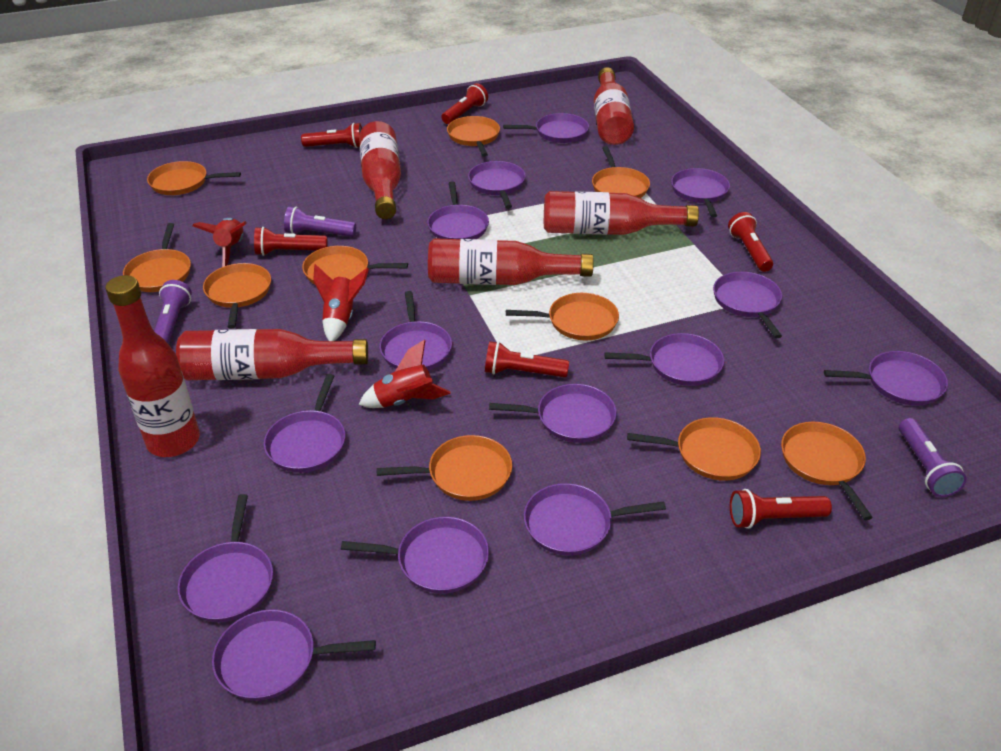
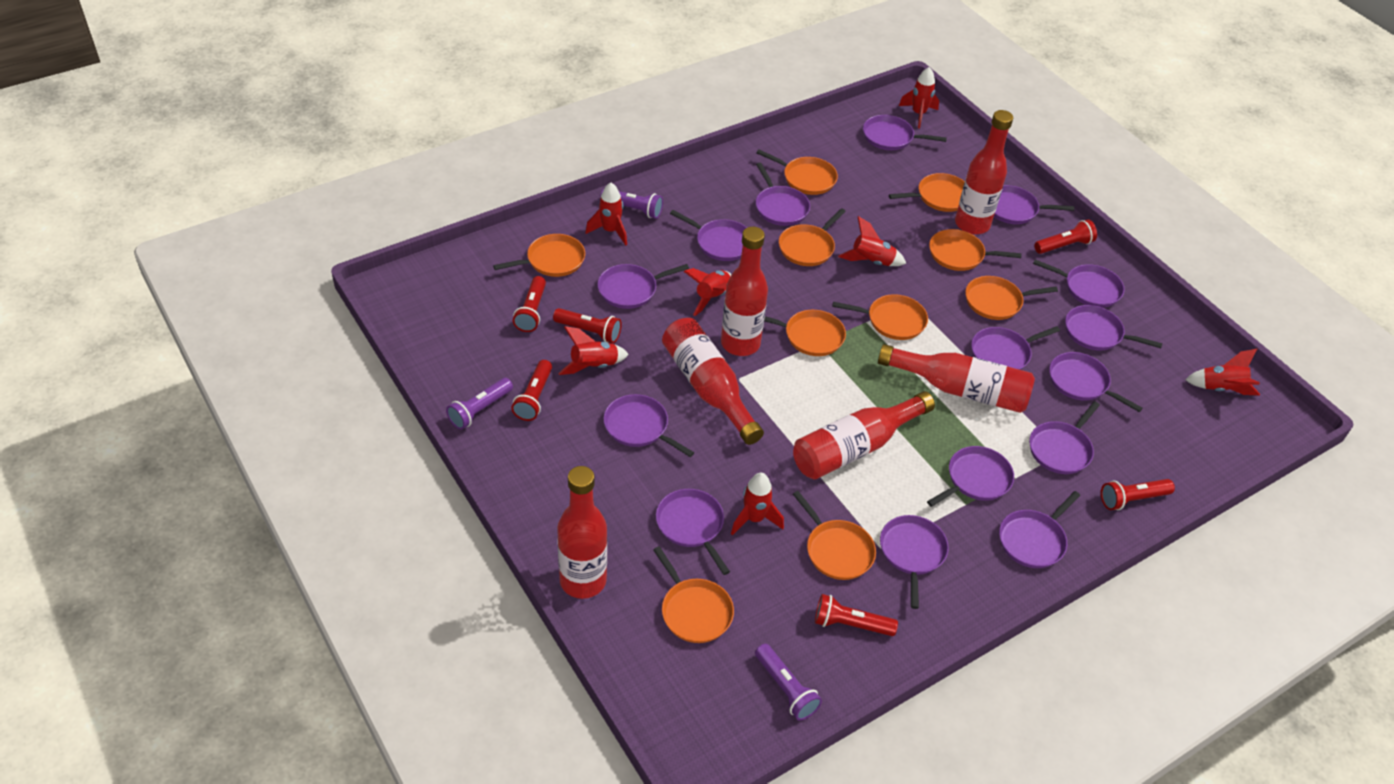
purple pan: 14 -> 15
red rocket: 3 -> 7

